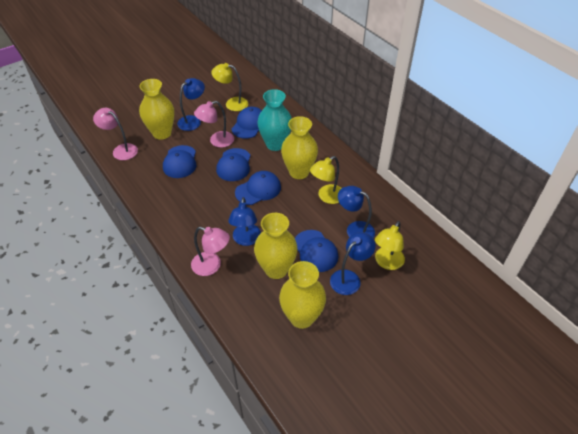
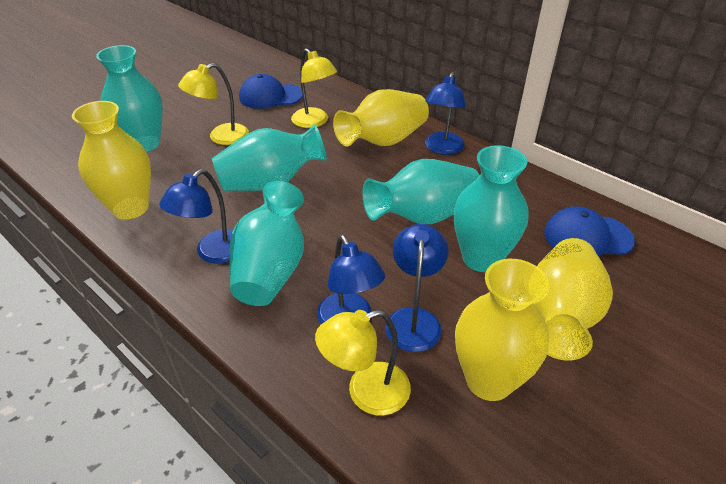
blue cap: 5 -> 2
pink lamp: 3 -> 0
turquoise vase: 1 -> 5

